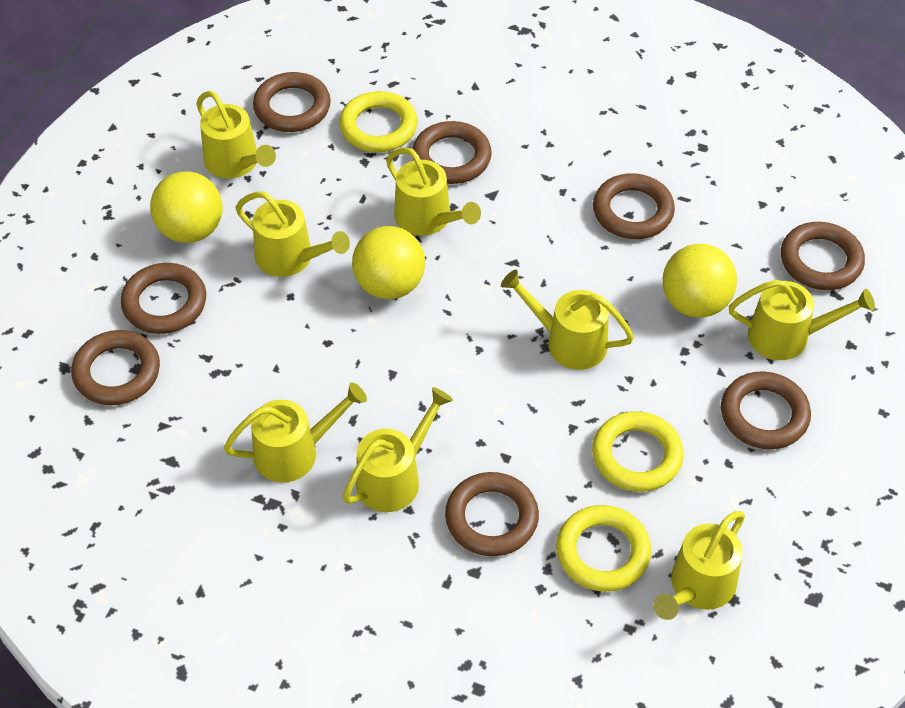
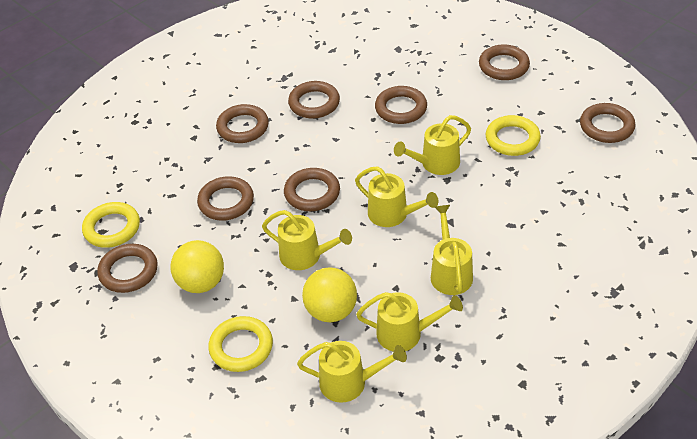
yellow ball: 3 -> 2
yellow watering can: 8 -> 6

